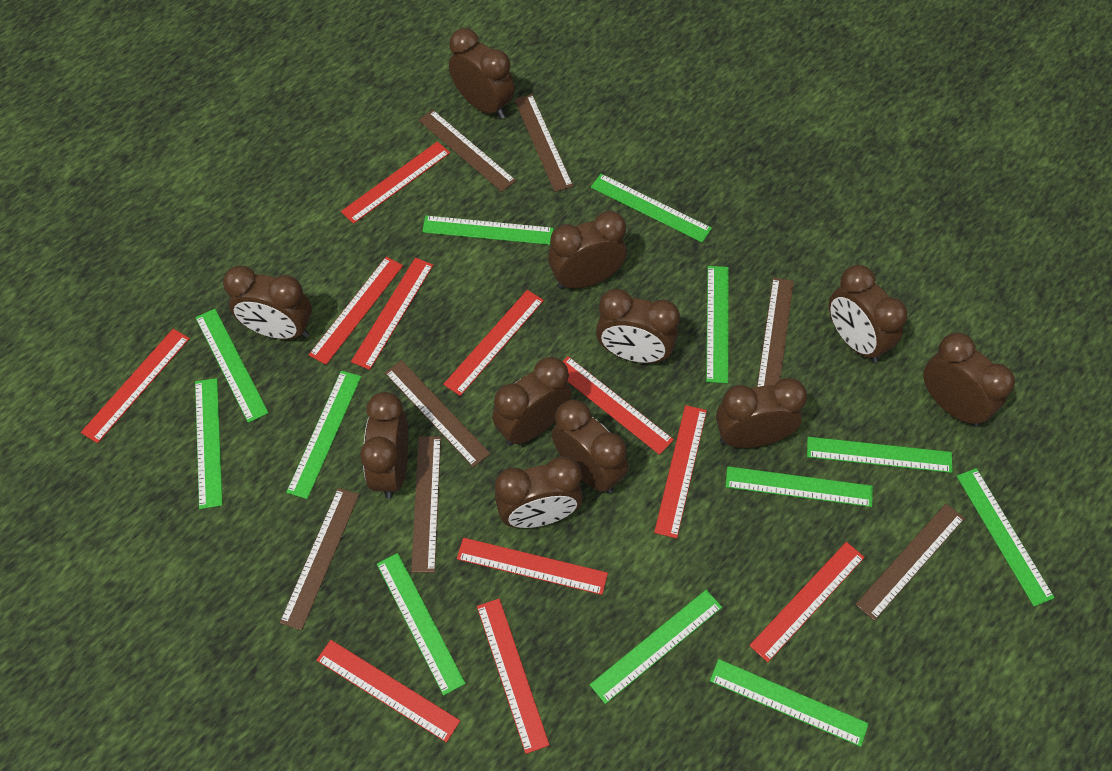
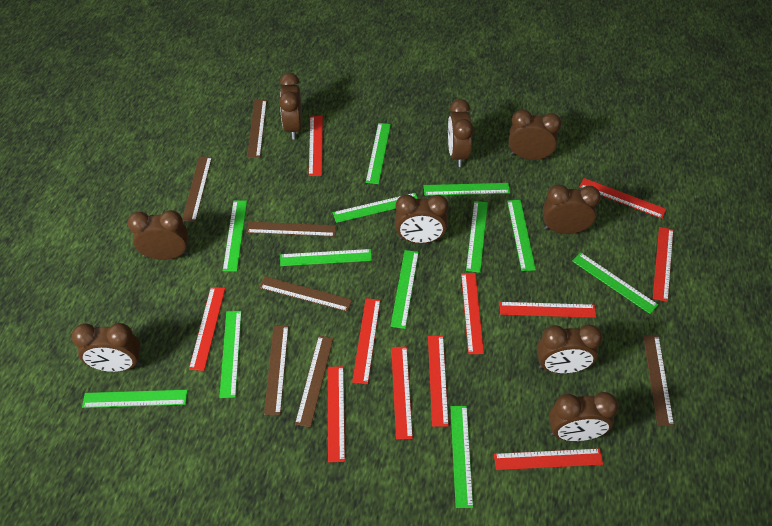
brown clock: 11 -> 9

